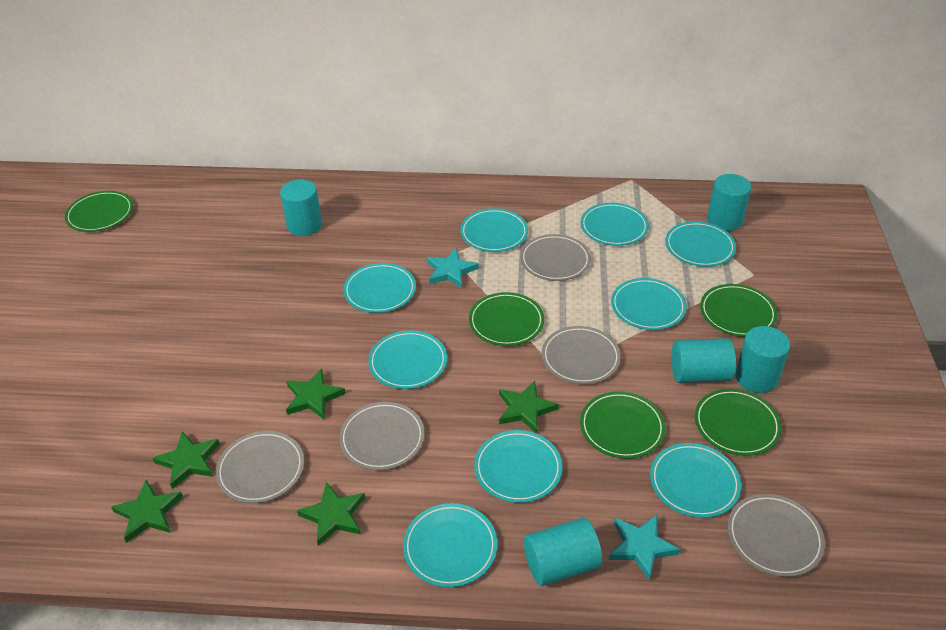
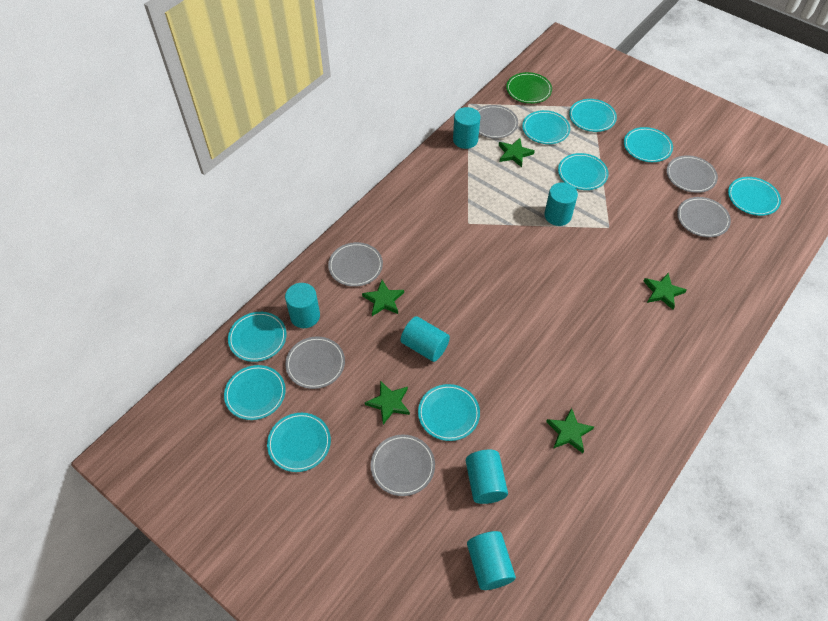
green plate: 5 -> 1
grey plate: 5 -> 6
turquoise cylinder: 5 -> 6
turquoise star: 2 -> 0

